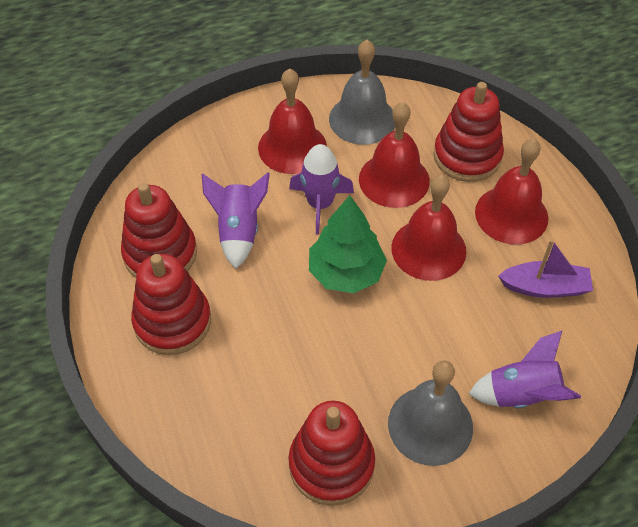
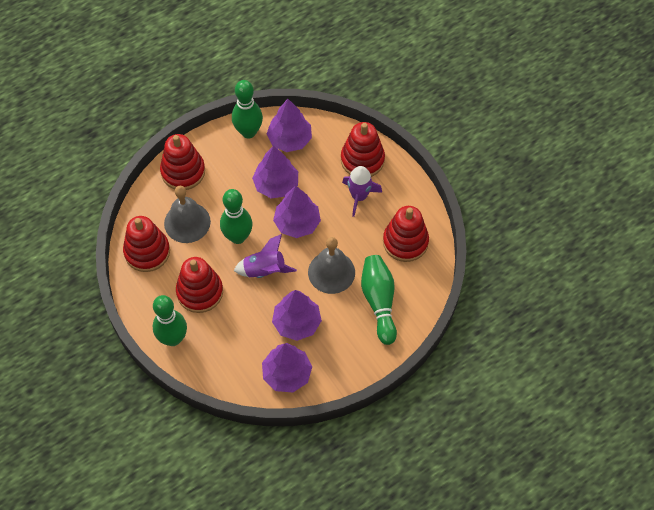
green bowling pin: 0 -> 4
green tree: 1 -> 0
purple boat: 1 -> 0
purple rocket: 3 -> 2
purple tree: 0 -> 5
red bell: 4 -> 0
red stacking toy: 4 -> 5

